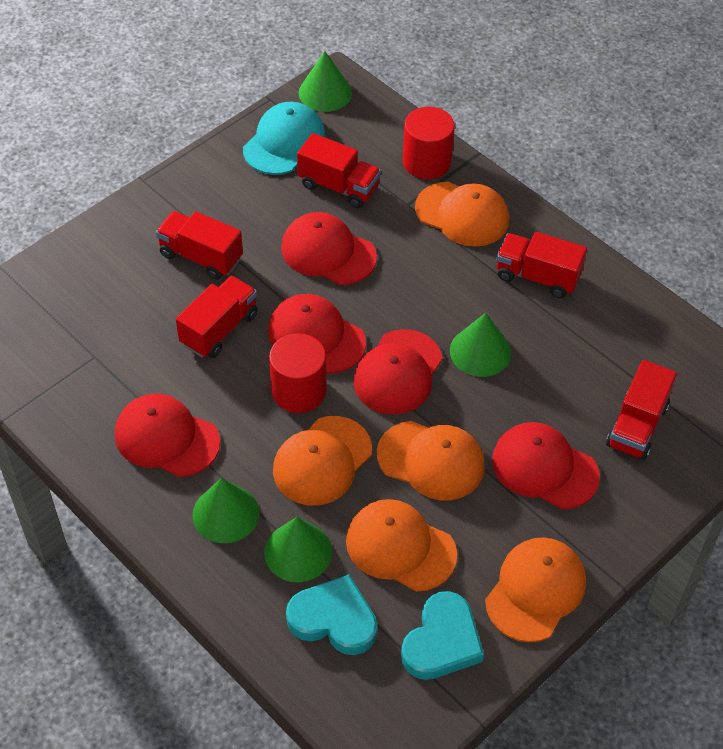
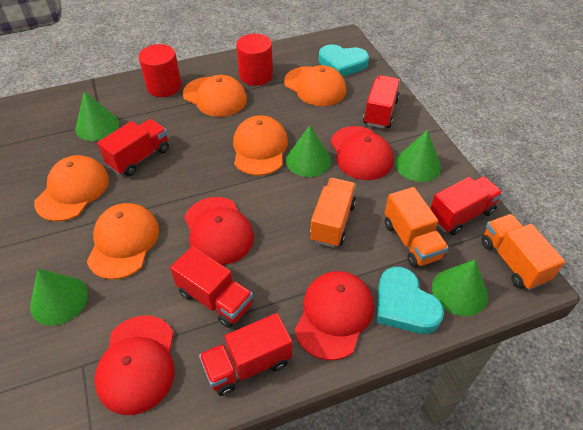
green cone: 4 -> 5
orange truck: 0 -> 3
red cap: 5 -> 4
turquoise cap: 1 -> 0

